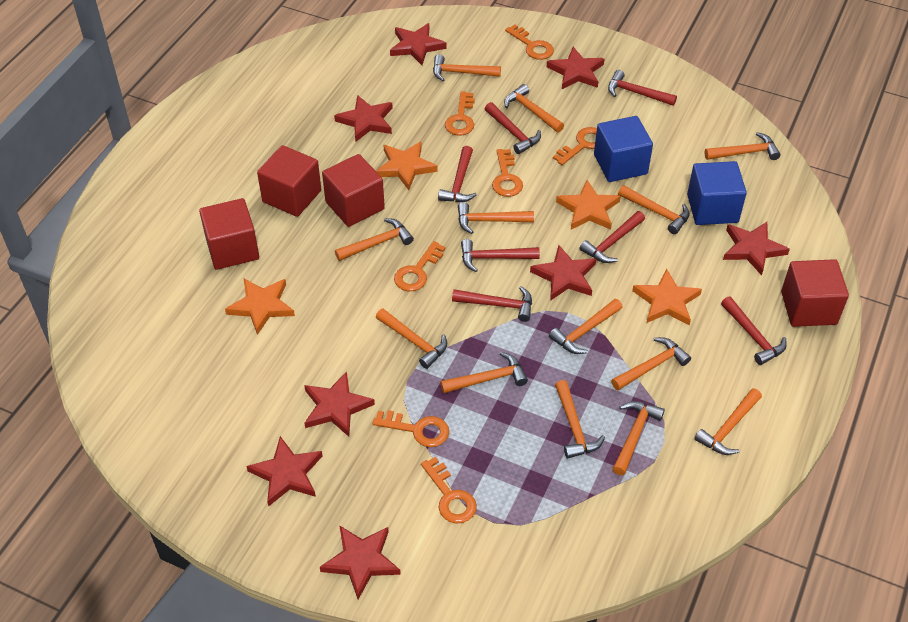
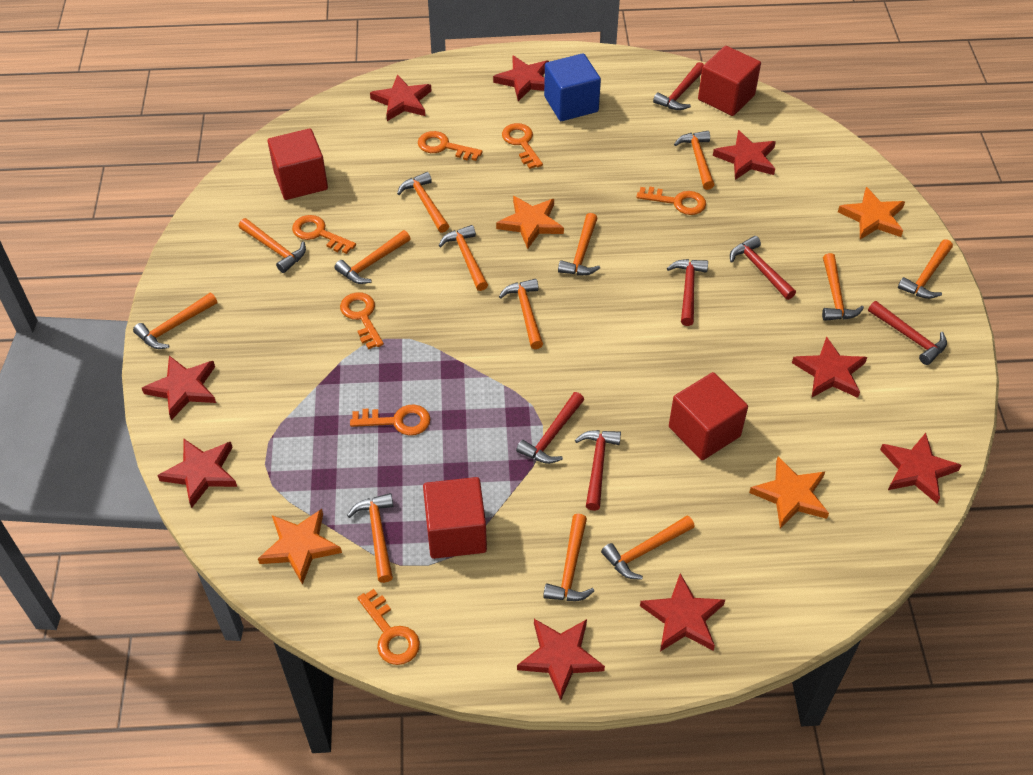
blue cube: 2 -> 1
red hammer: 7 -> 6
red star: 8 -> 9

